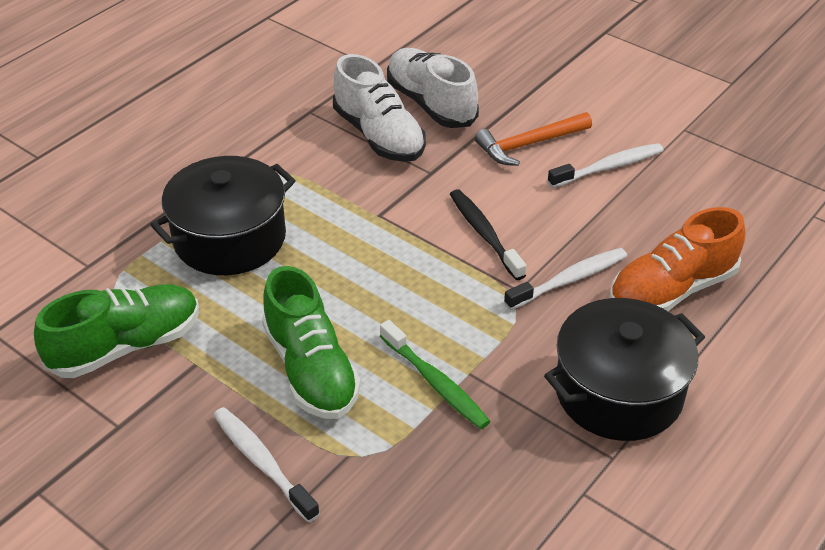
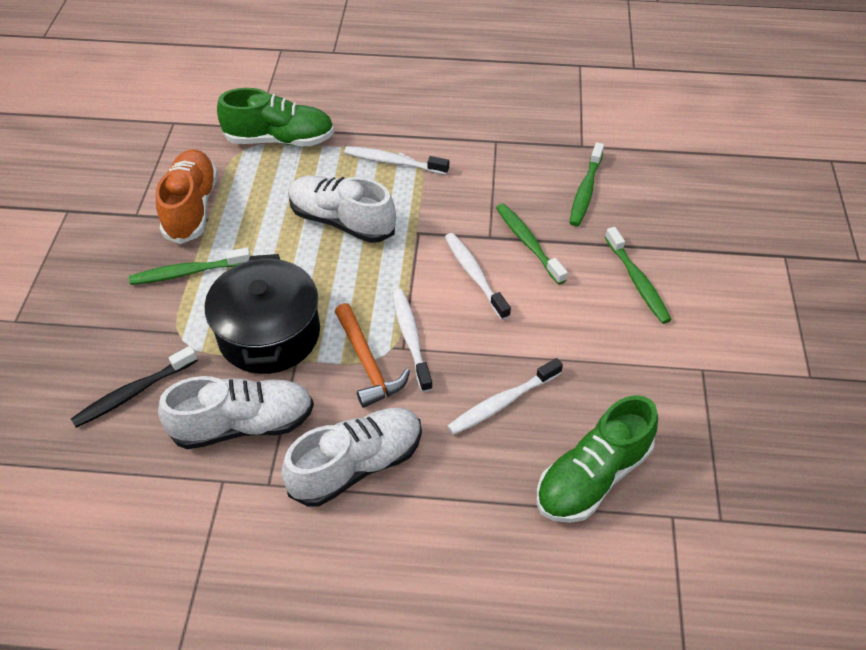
black pot: 2 -> 1
green toothbrush: 1 -> 4
white shoe: 2 -> 3
white toothbrush: 3 -> 4

